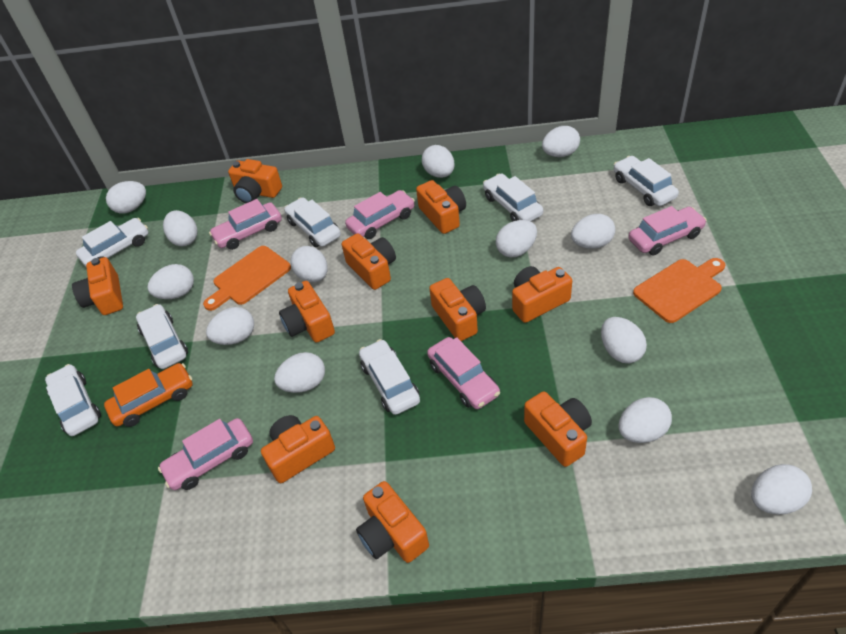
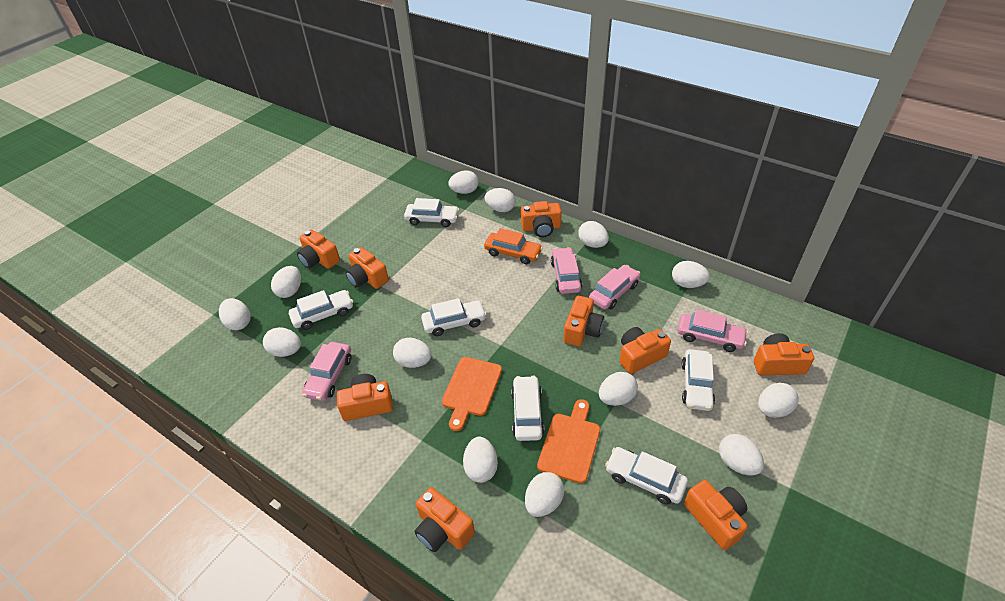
orange camera: 10 -> 9
pink car: 5 -> 4
white car: 7 -> 6

